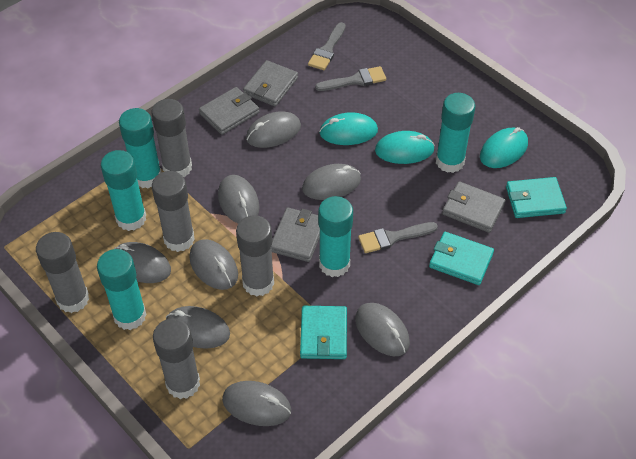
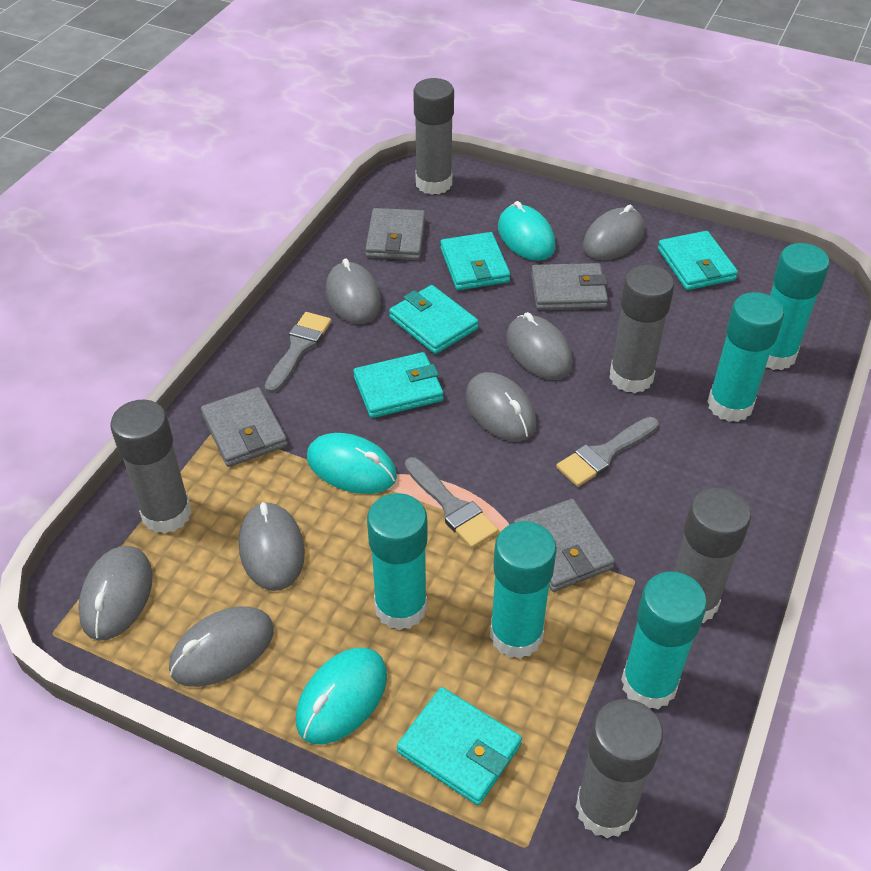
grey mouse: 8 -> 7
turquoise wallet: 3 -> 5

